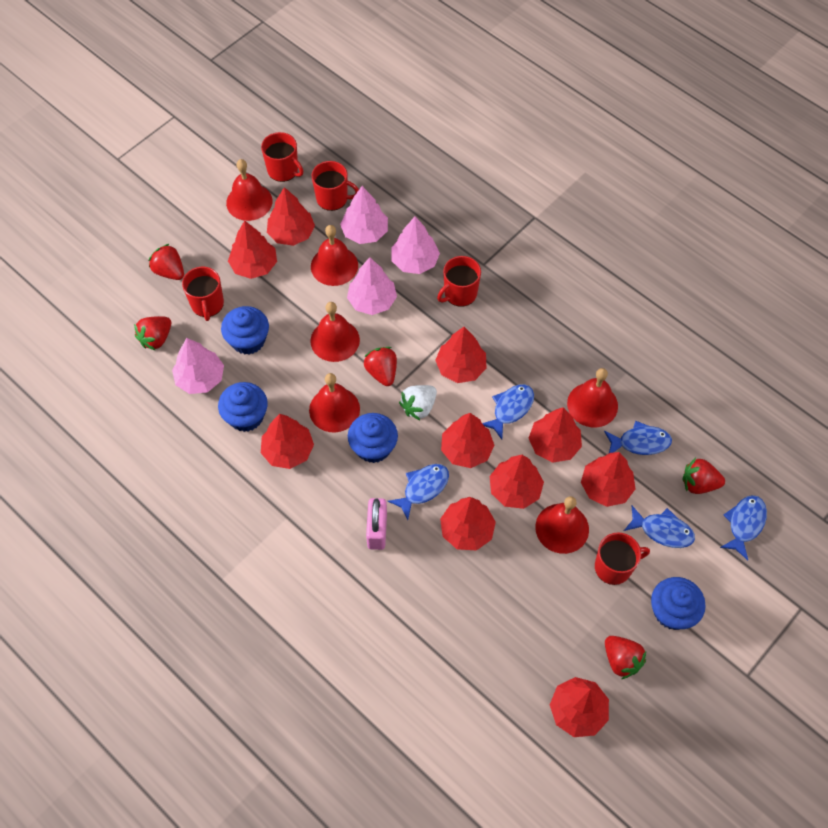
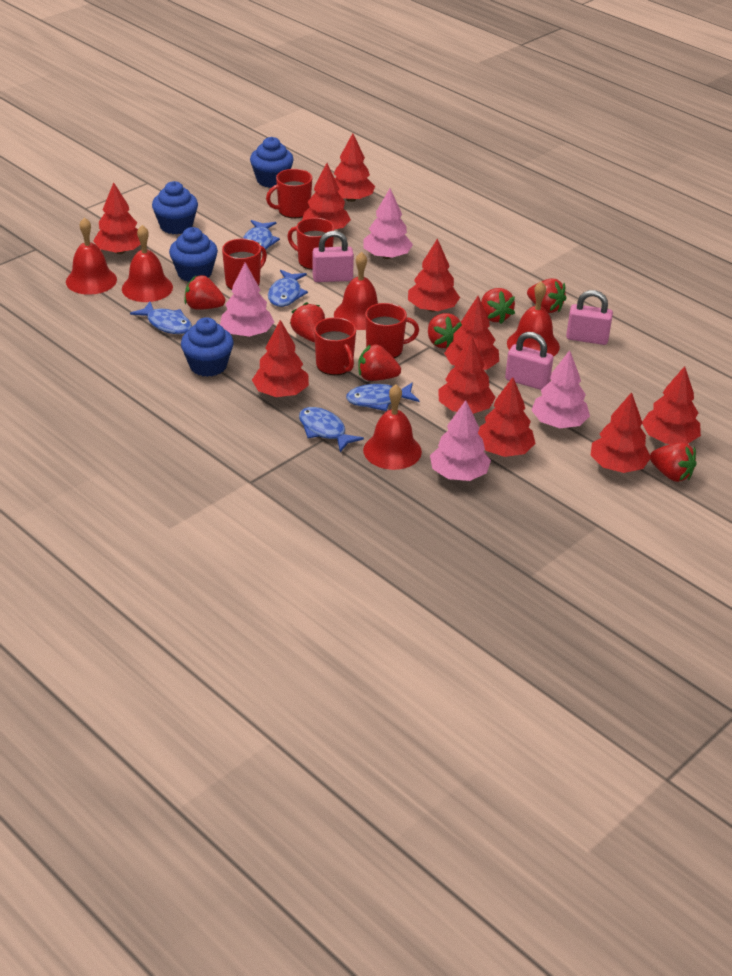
pink padlock: 1 -> 3
red bell: 6 -> 5
red strawberry: 5 -> 7
white strawberry: 1 -> 0

